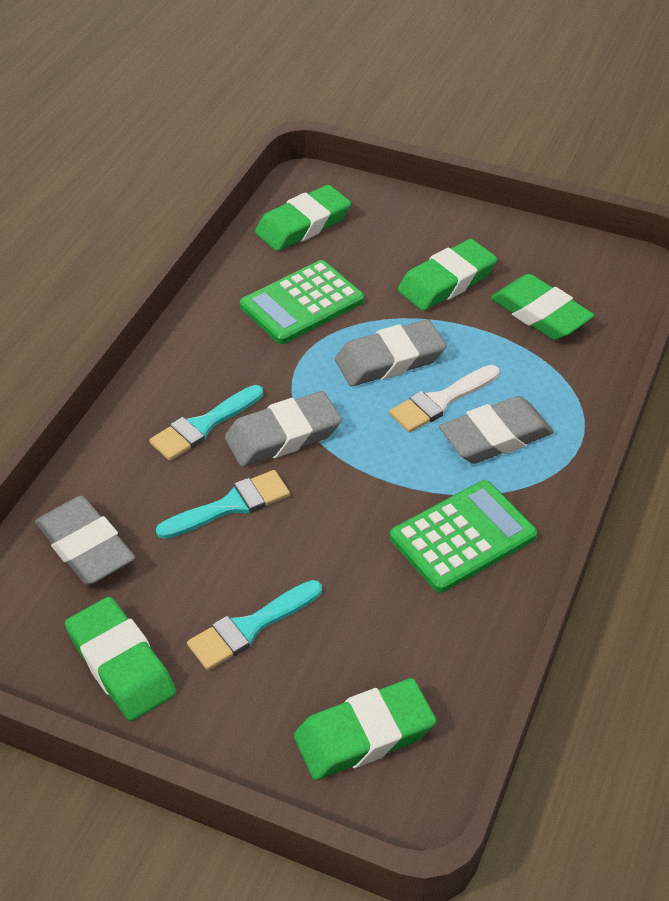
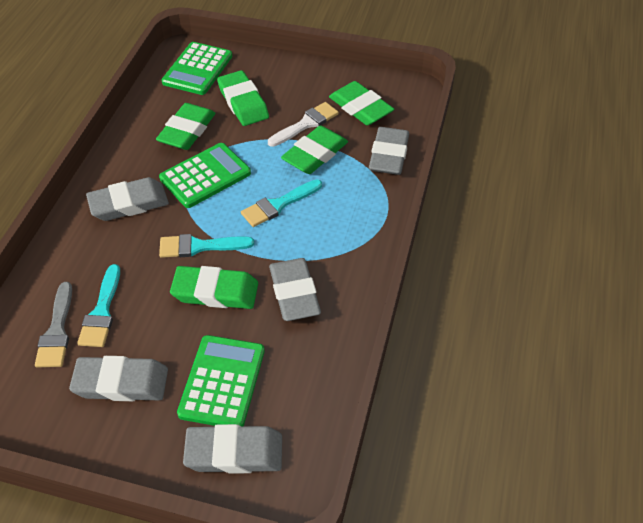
green calculator: 2 -> 3
grey brush: 0 -> 1
grey eraser: 4 -> 5

